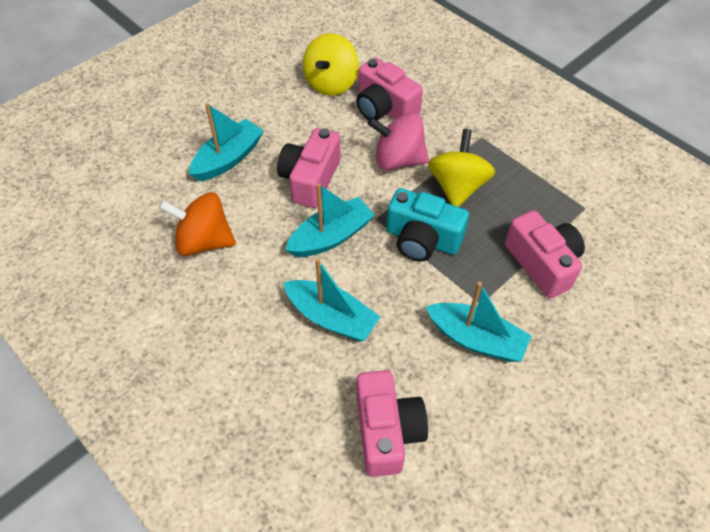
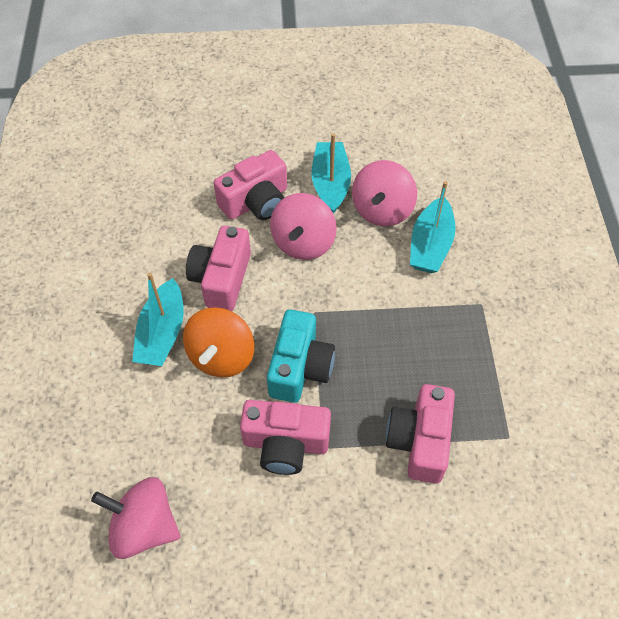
pink spinning top: 1 -> 3
turquoise boat: 4 -> 3
yellow spinning top: 2 -> 0

